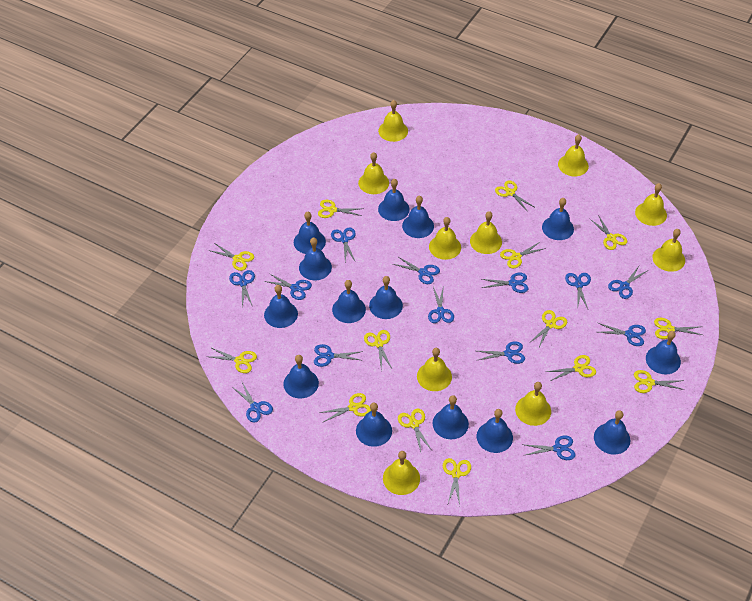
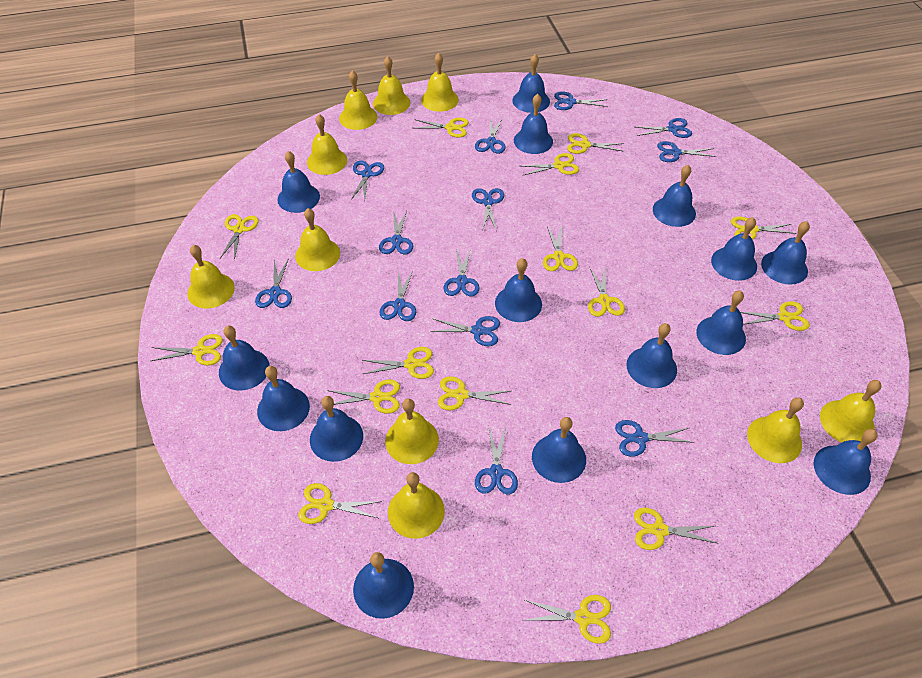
blue bell: 14 -> 15
yellow scissors: 14 -> 15

